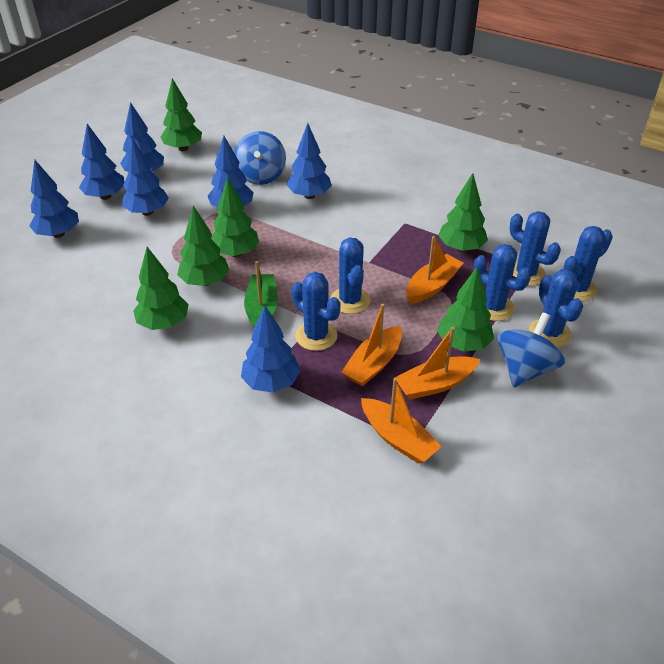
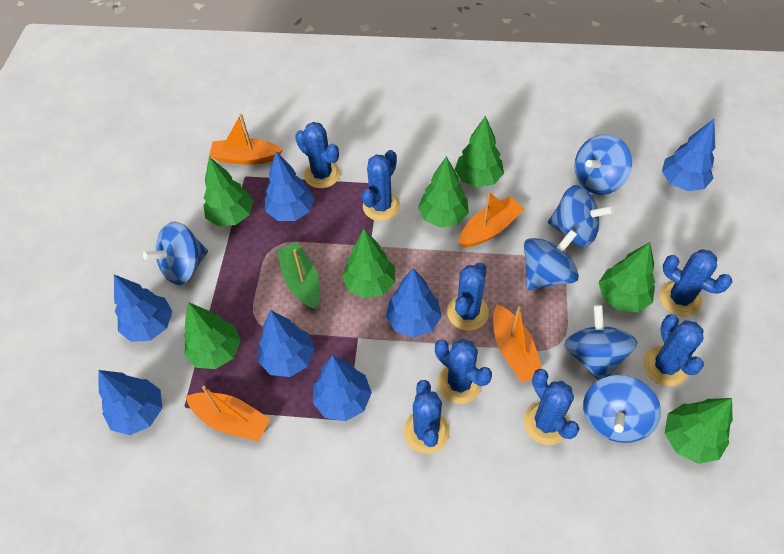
blue cactus: 6 -> 8
blue spinning top: 2 -> 6
green tree: 6 -> 7

